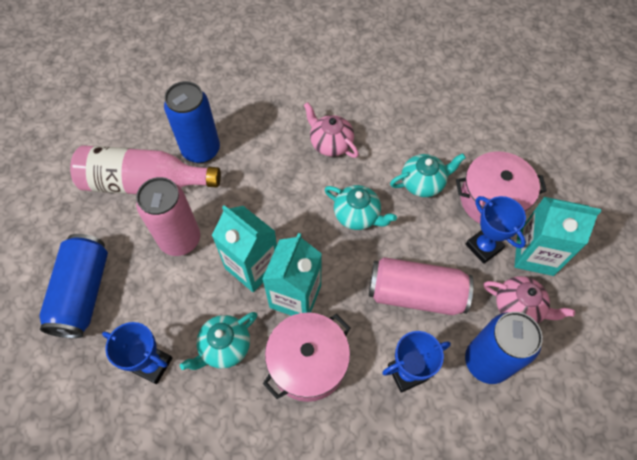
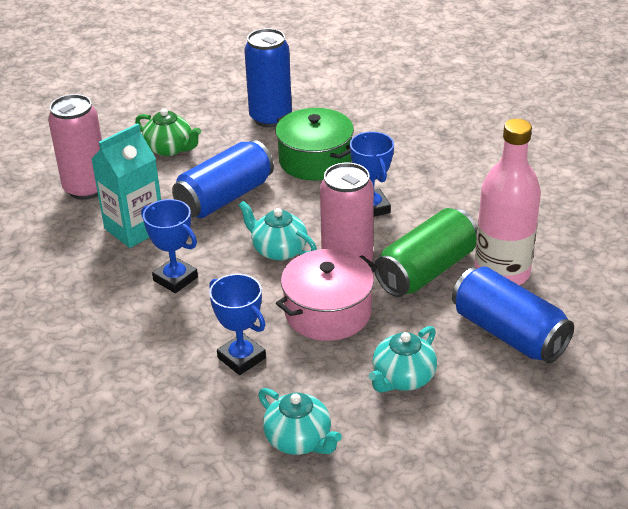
green can: 0 -> 1
green pot: 0 -> 1
green teapot: 0 -> 1
pink pot: 2 -> 1
pink teapot: 2 -> 0
turquoise carton: 3 -> 1

